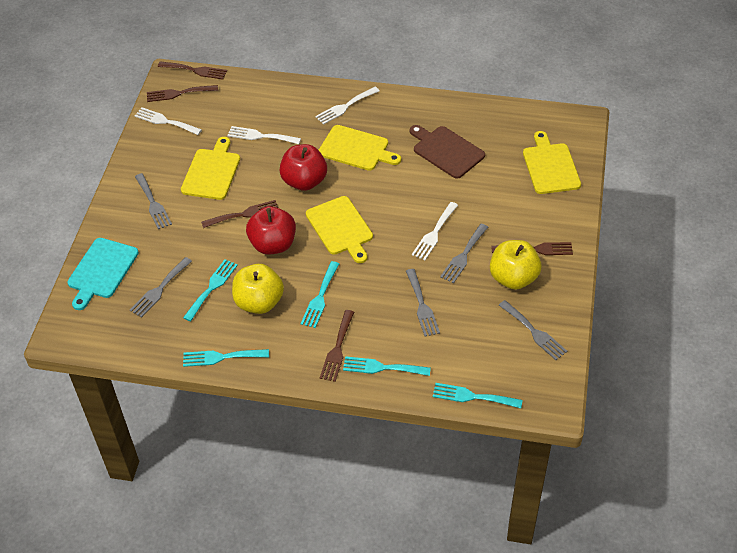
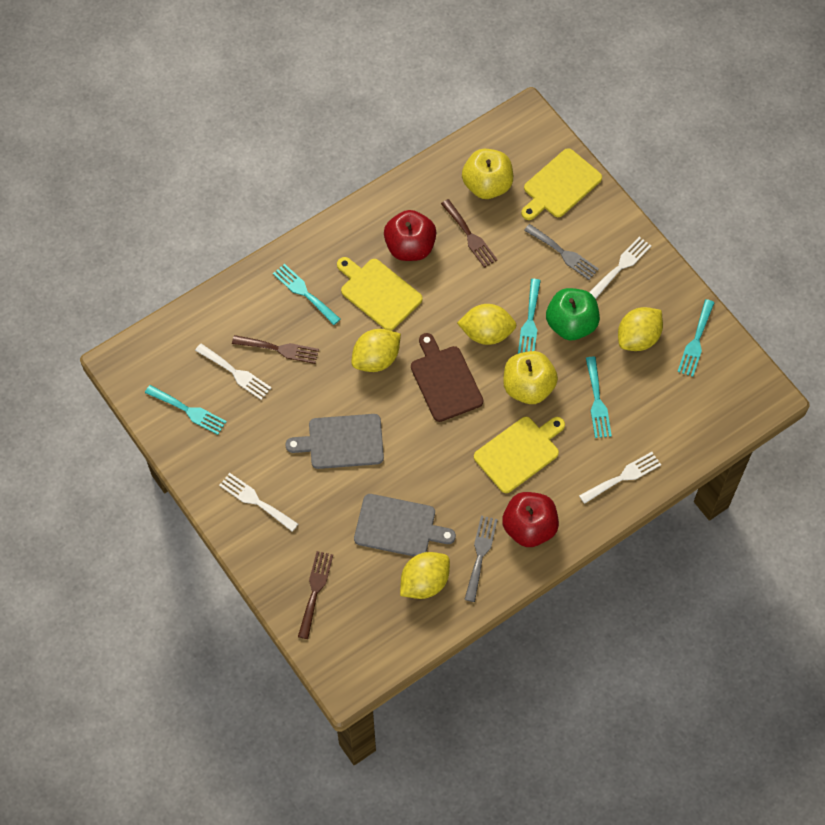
brown fork: 5 -> 3
green apple: 0 -> 1
grey cutting board: 0 -> 2
grey fork: 5 -> 2
turquoise cutting board: 1 -> 0
yellow cutting board: 4 -> 3
yellow lemon: 0 -> 4

